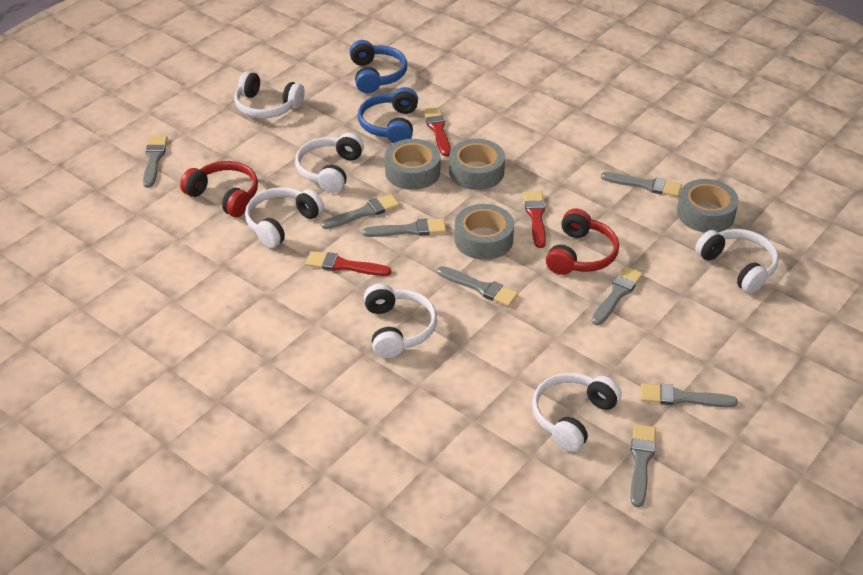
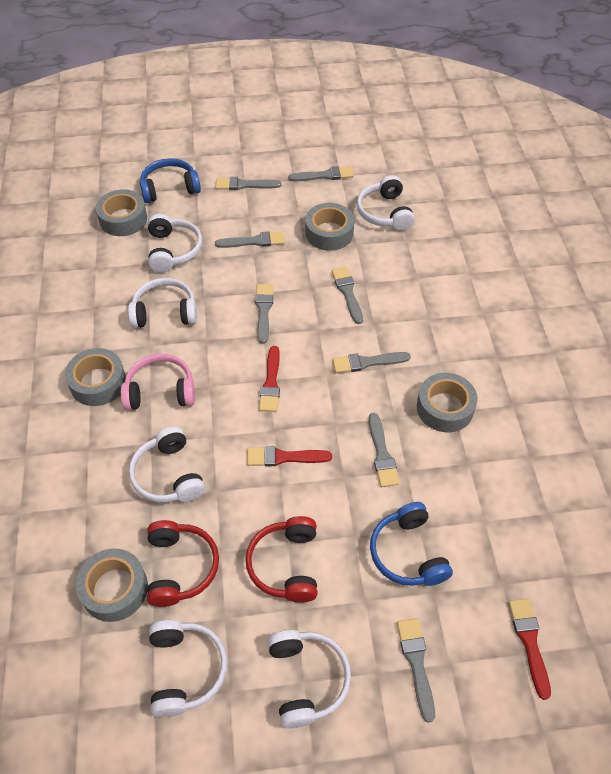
grey tape: 4 -> 5
pink headphones: 0 -> 1

